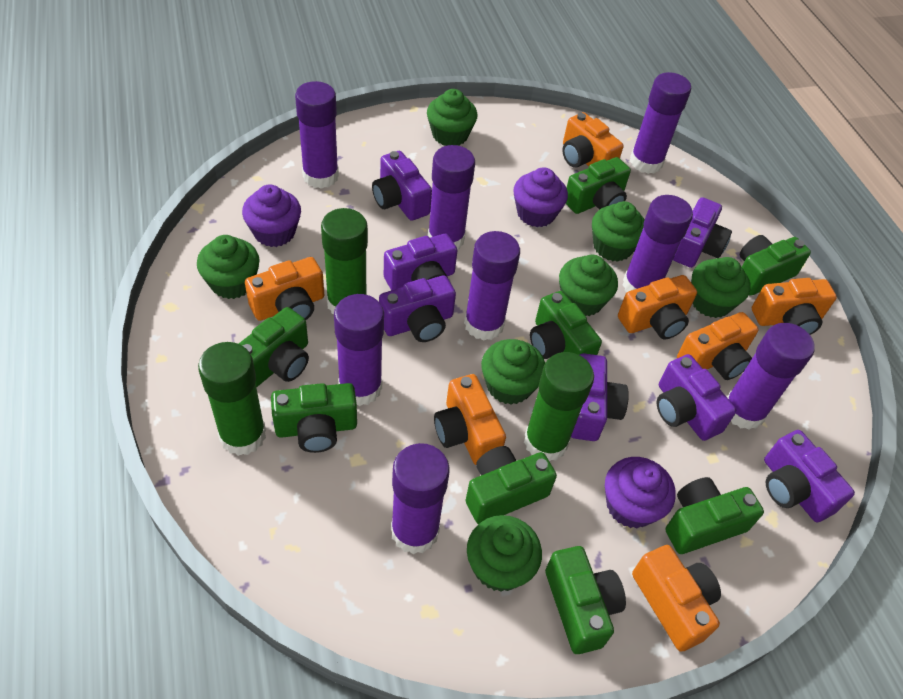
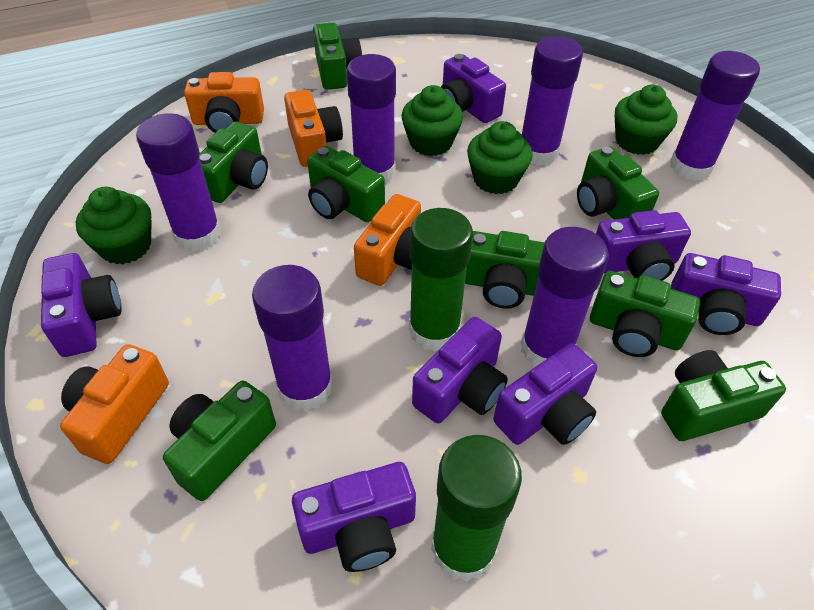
green cupcake: 7 -> 4
green glue stick: 3 -> 2
orange camera: 7 -> 4
purple cupcake: 3 -> 0
purple glue stick: 8 -> 6

